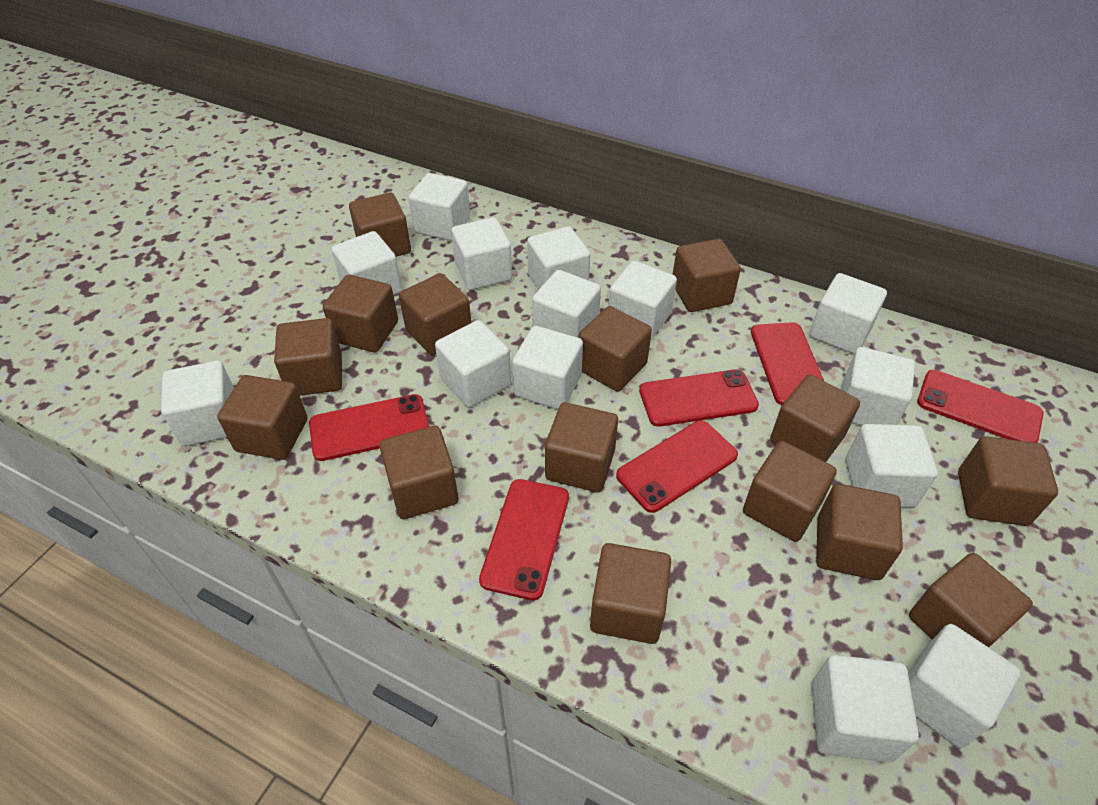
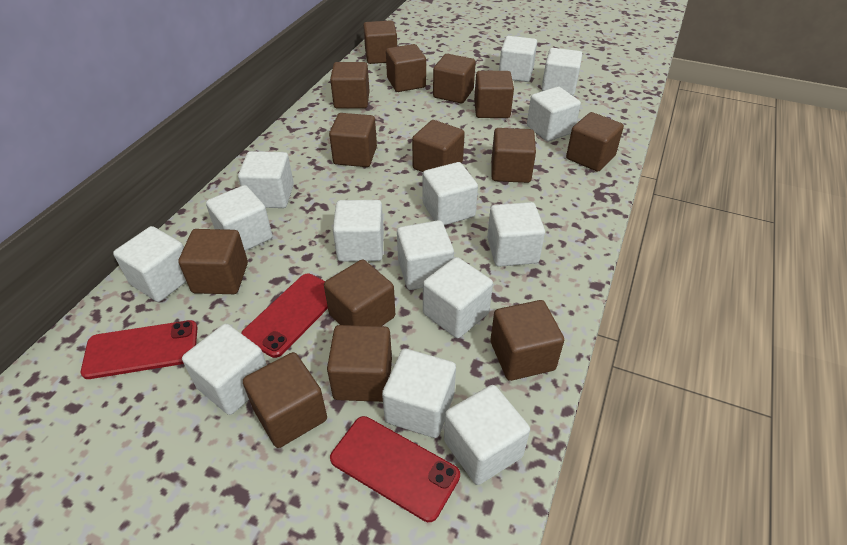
brown cube: 15 -> 14
red phone: 6 -> 3

